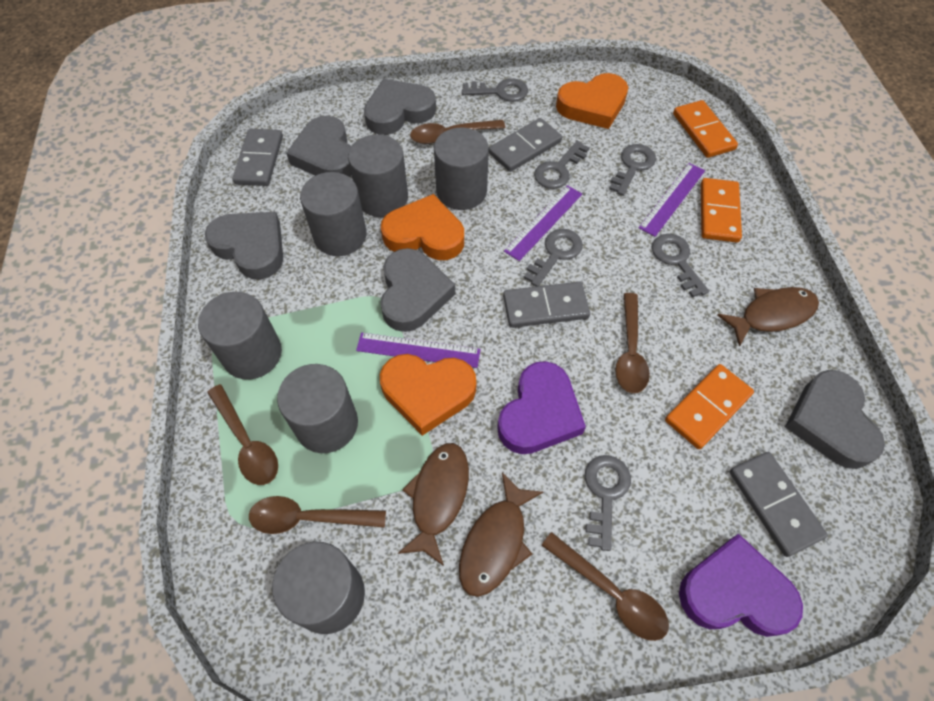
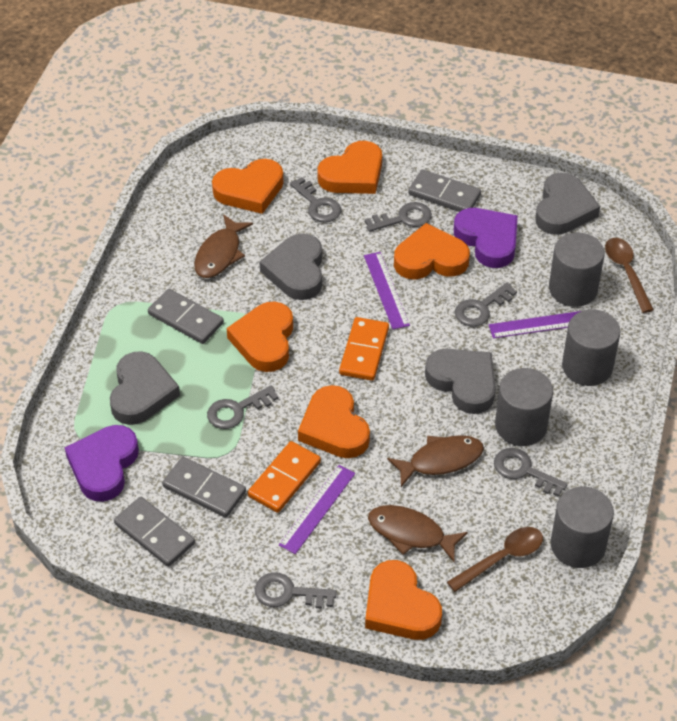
brown spoon: 5 -> 2
grey cylinder: 6 -> 4
grey heart: 5 -> 4
orange domino: 3 -> 2
orange heart: 3 -> 6

